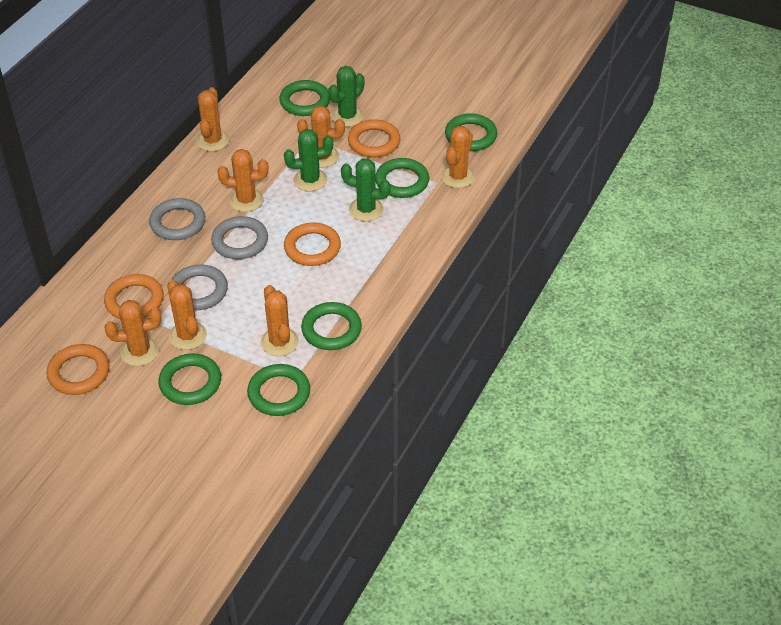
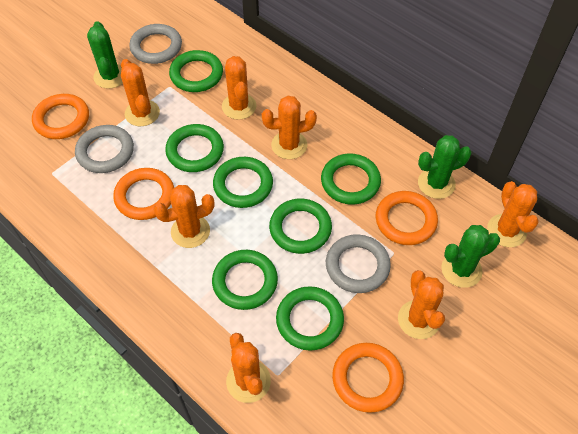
green ring: 6 -> 7

